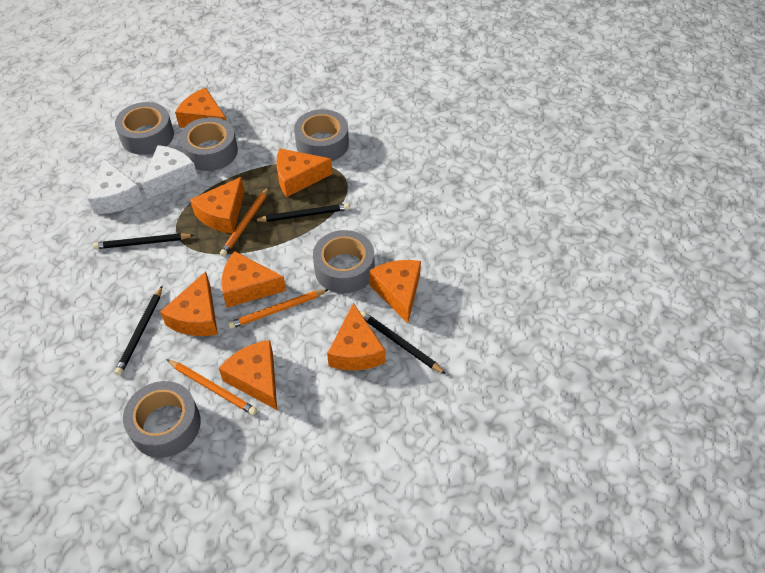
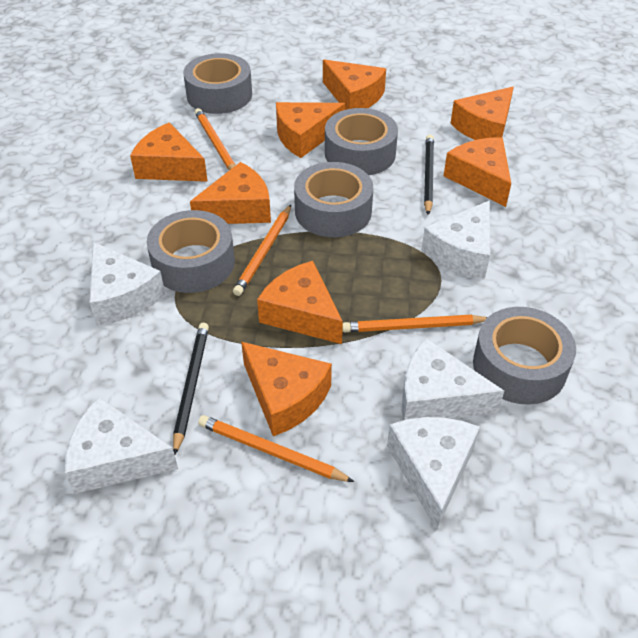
black pencil: 4 -> 2
orange pencil: 3 -> 4
white cheese: 2 -> 5

